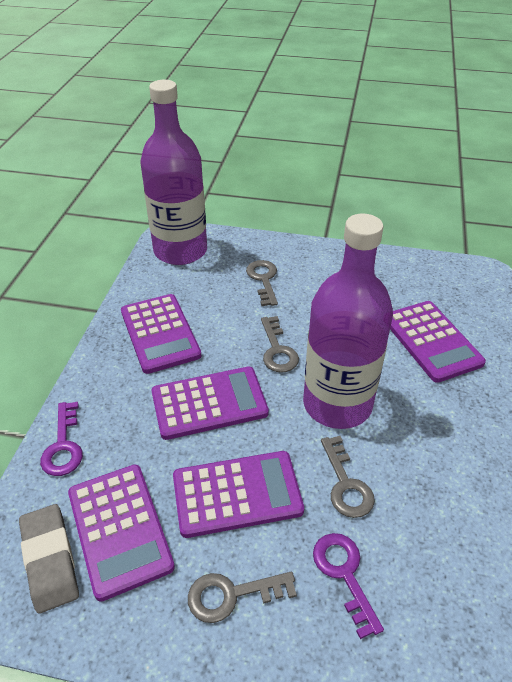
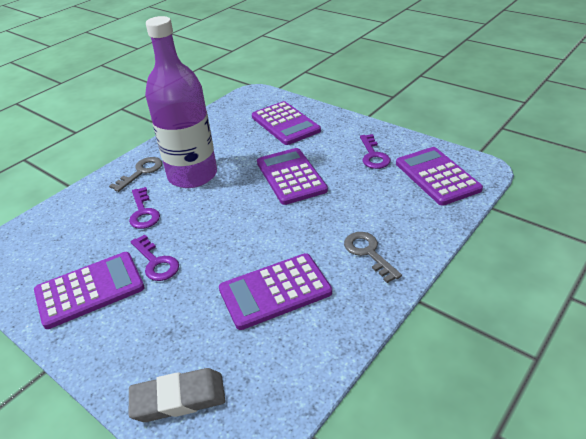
grey key: 4 -> 2
purple bottle: 2 -> 1
purple key: 2 -> 3

